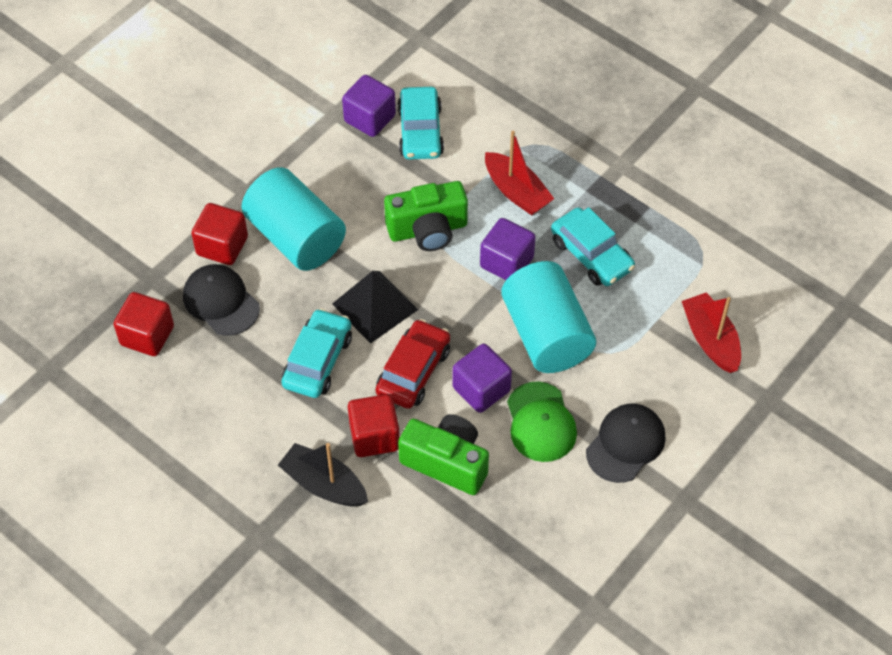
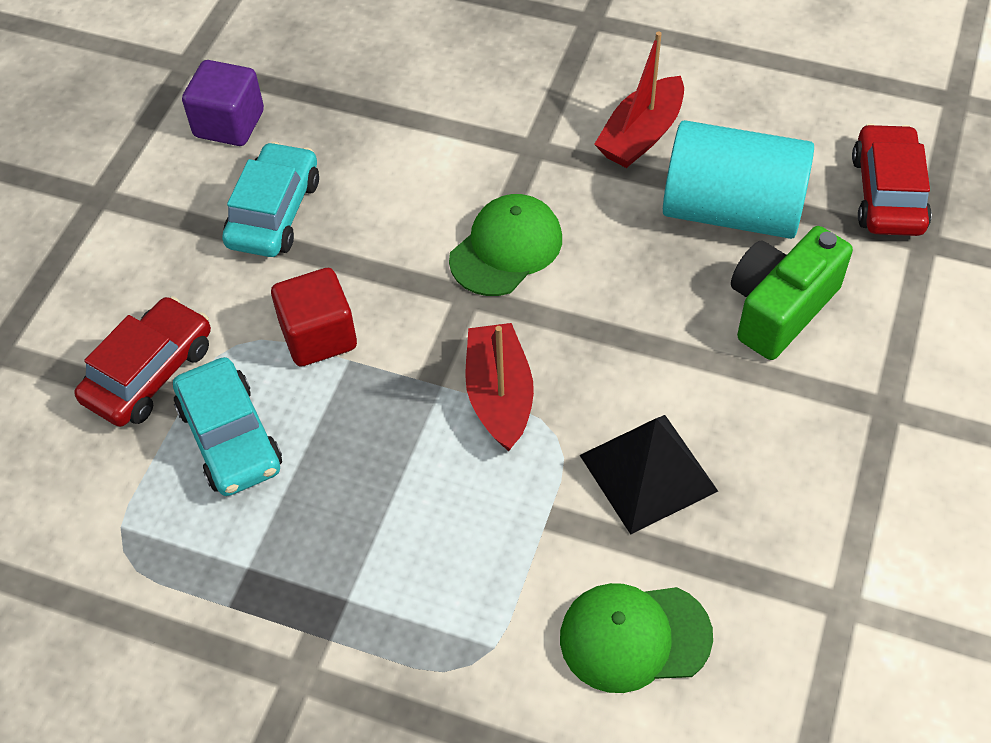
black boat: 1 -> 0
black cap: 2 -> 0
green camera: 2 -> 1
green cap: 1 -> 2
purple cube: 3 -> 1
red car: 1 -> 2
red cube: 3 -> 1
turquoise car: 3 -> 2
turquoise cylinder: 2 -> 1

